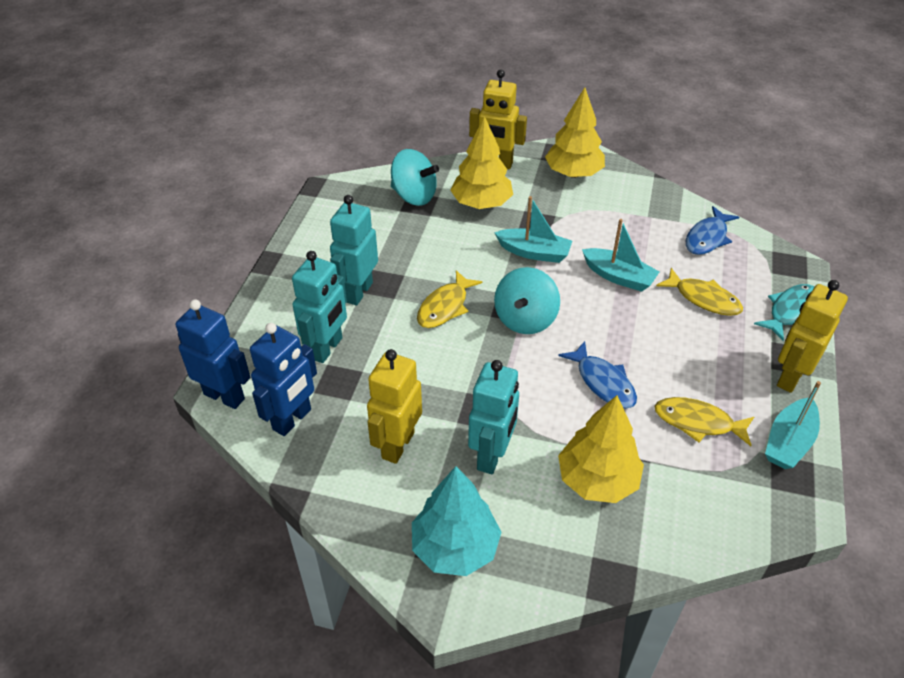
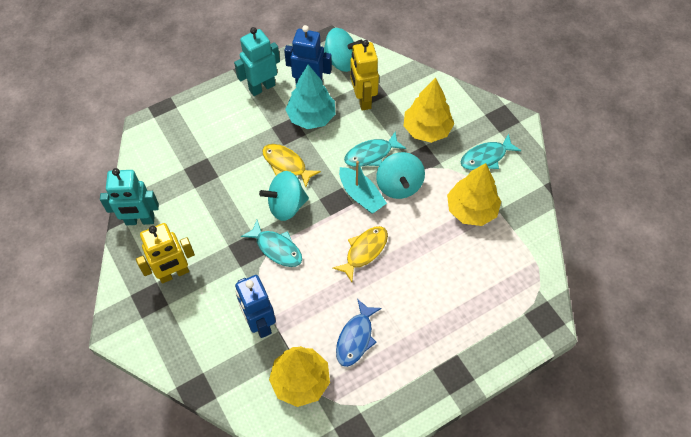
blue fish: 2 -> 1
turquoise boat: 3 -> 1
turquoise fish: 1 -> 3
turquoise robot: 3 -> 2
turquoise spinning top: 2 -> 3
yellow fish: 3 -> 2
yellow robot: 3 -> 2

